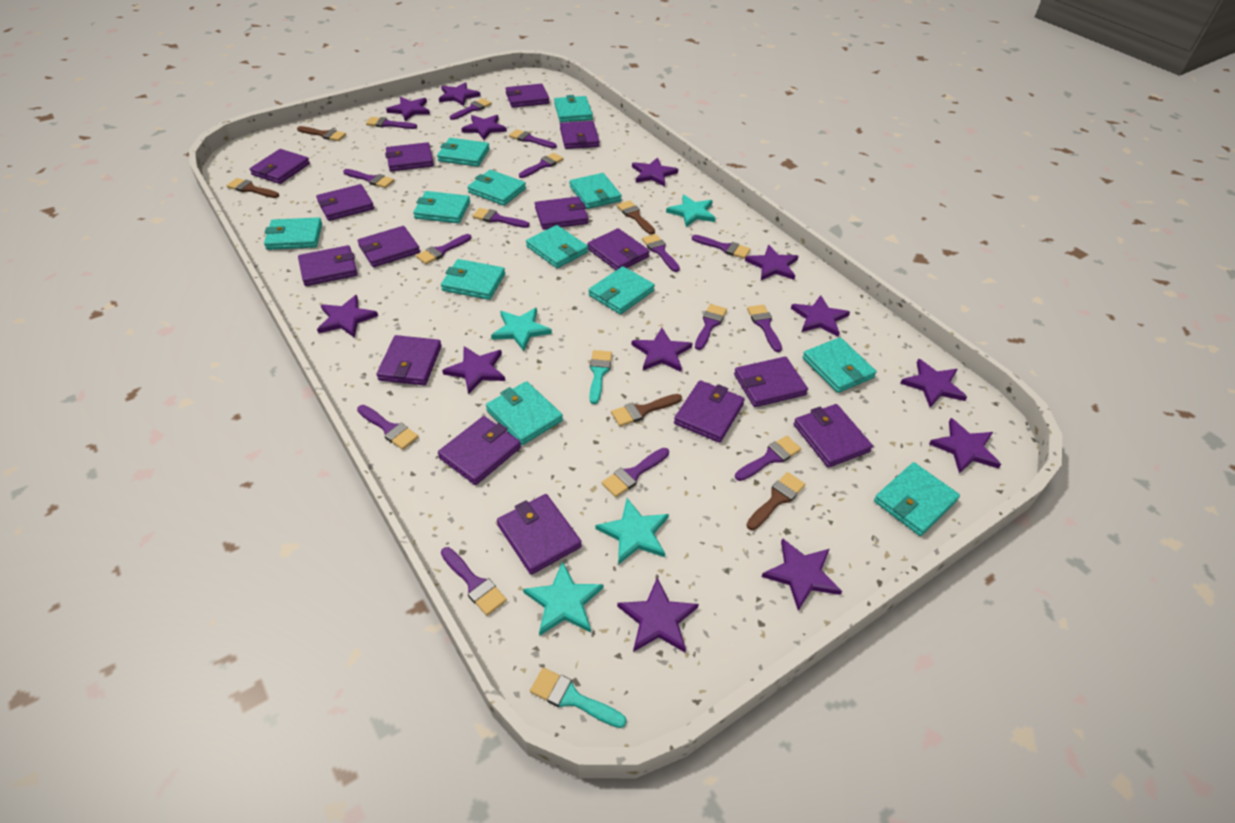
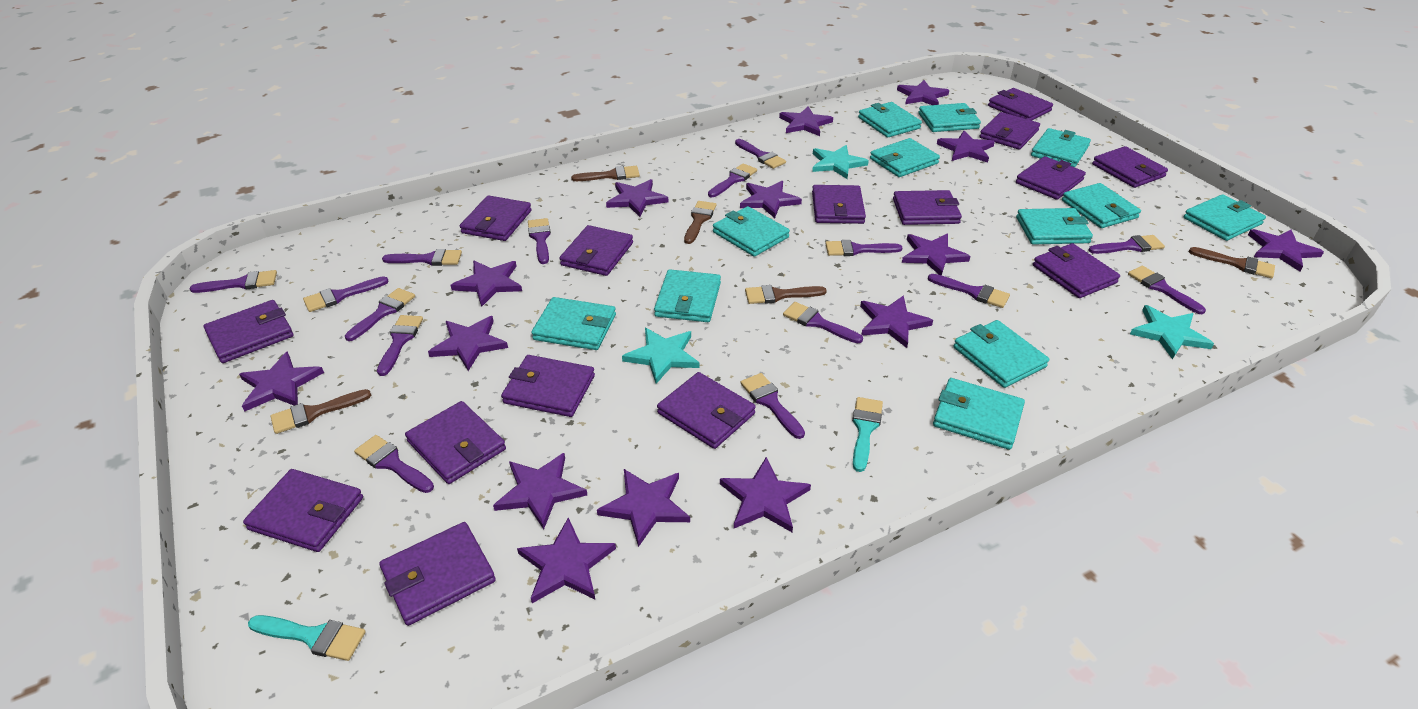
purple star: 13 -> 15
turquoise star: 4 -> 3

